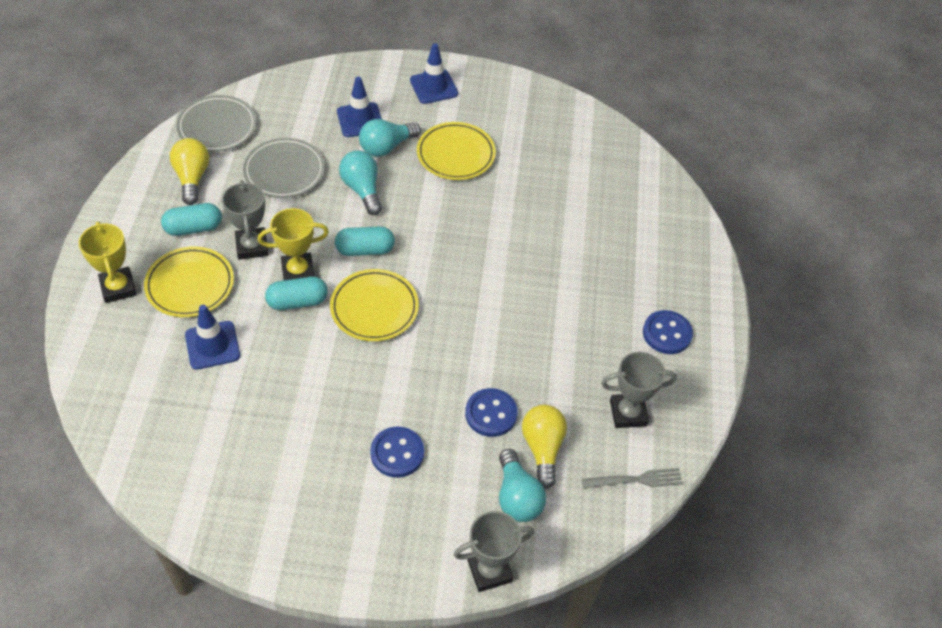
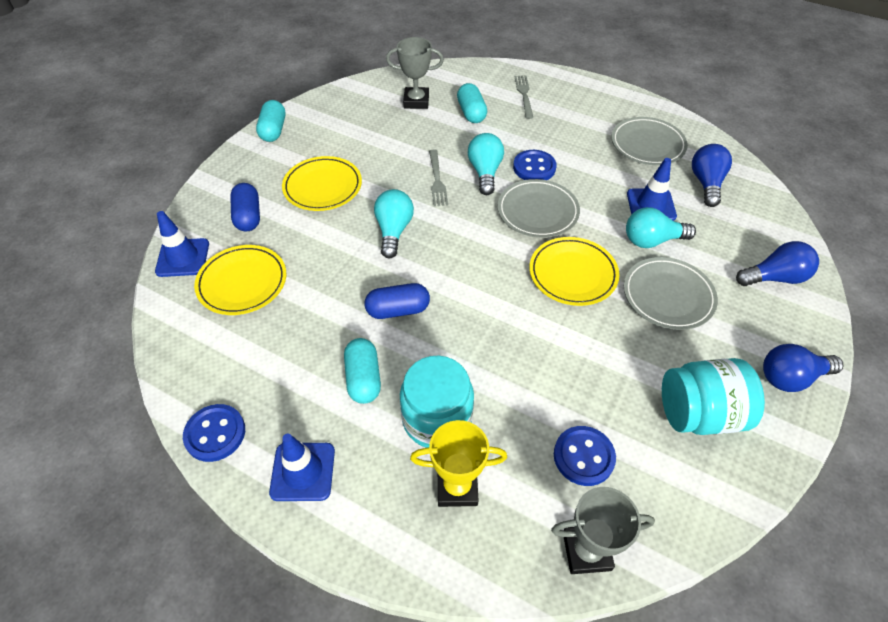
blue capsule: 0 -> 2
blue light bulb: 0 -> 3
grey fork: 1 -> 2
grey plate: 2 -> 3
grey trophy: 3 -> 2
turquoise jar: 0 -> 2
yellow light bulb: 2 -> 0
yellow trophy: 2 -> 1

